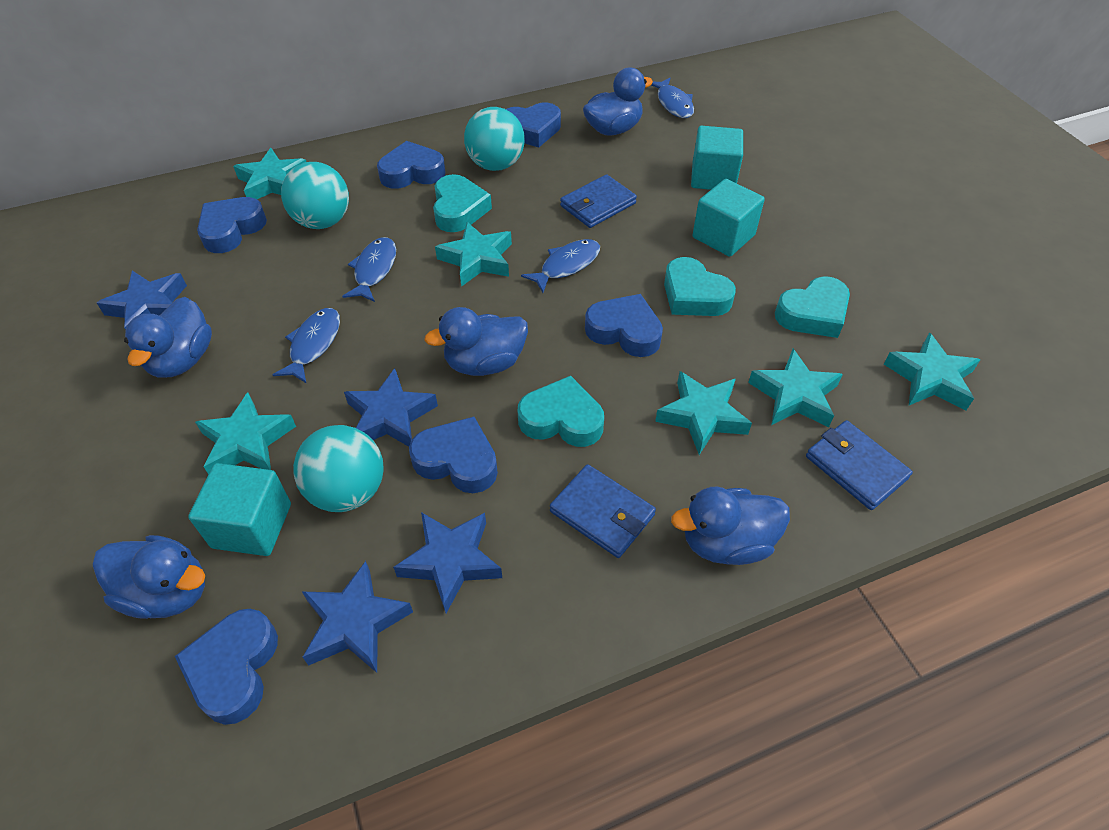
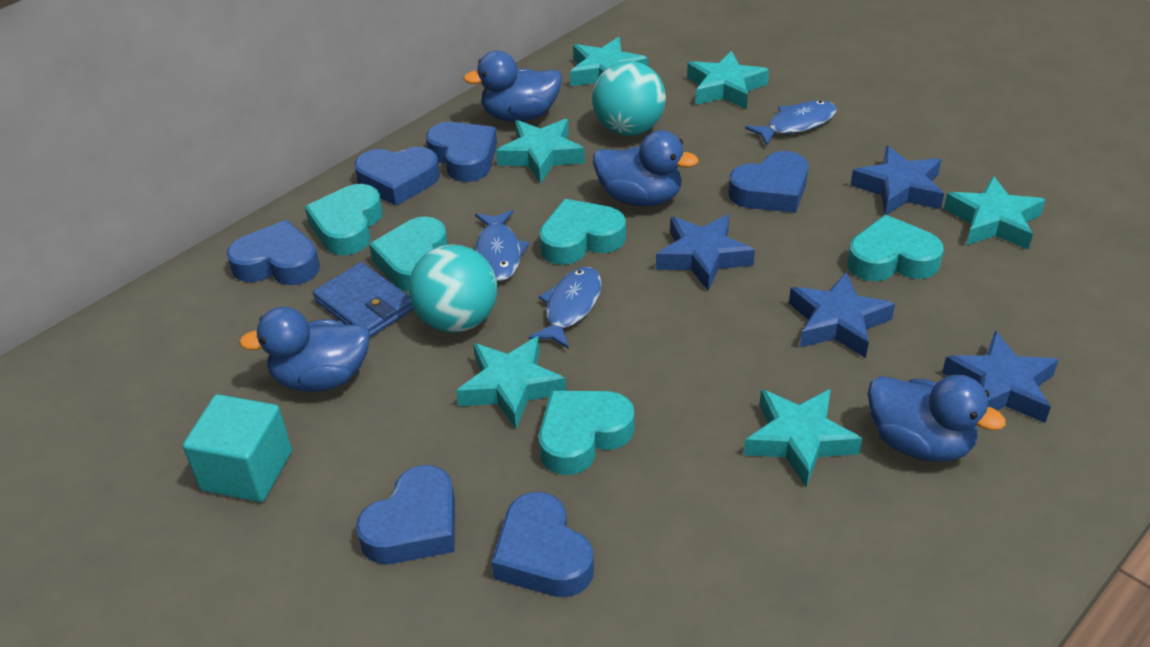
blue duck: 5 -> 4
blue fish: 4 -> 3
blue wallet: 3 -> 1
turquoise ball: 3 -> 2
turquoise cube: 3 -> 1
turquoise heart: 4 -> 5

